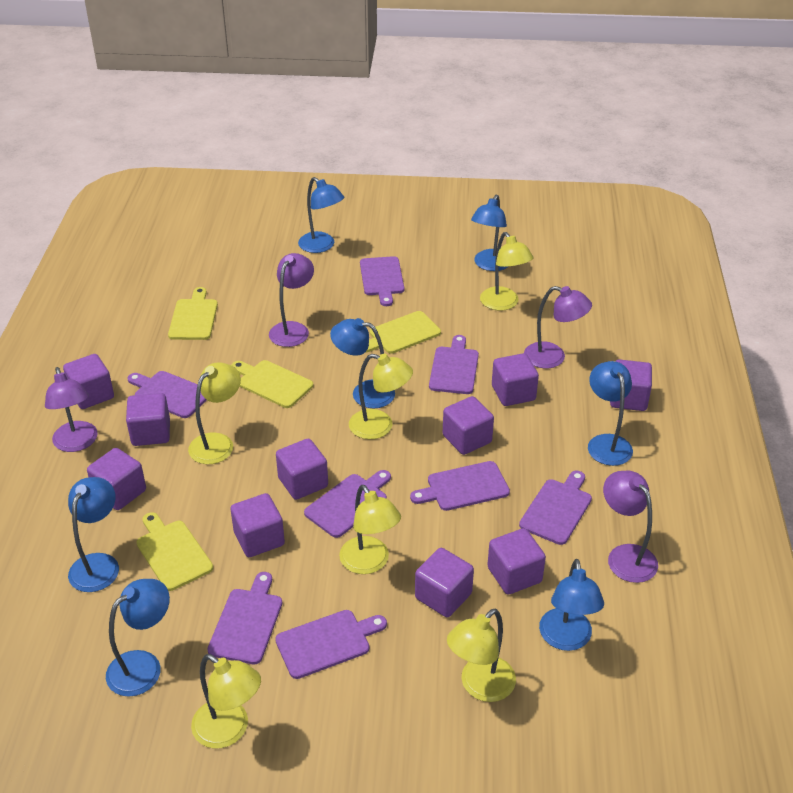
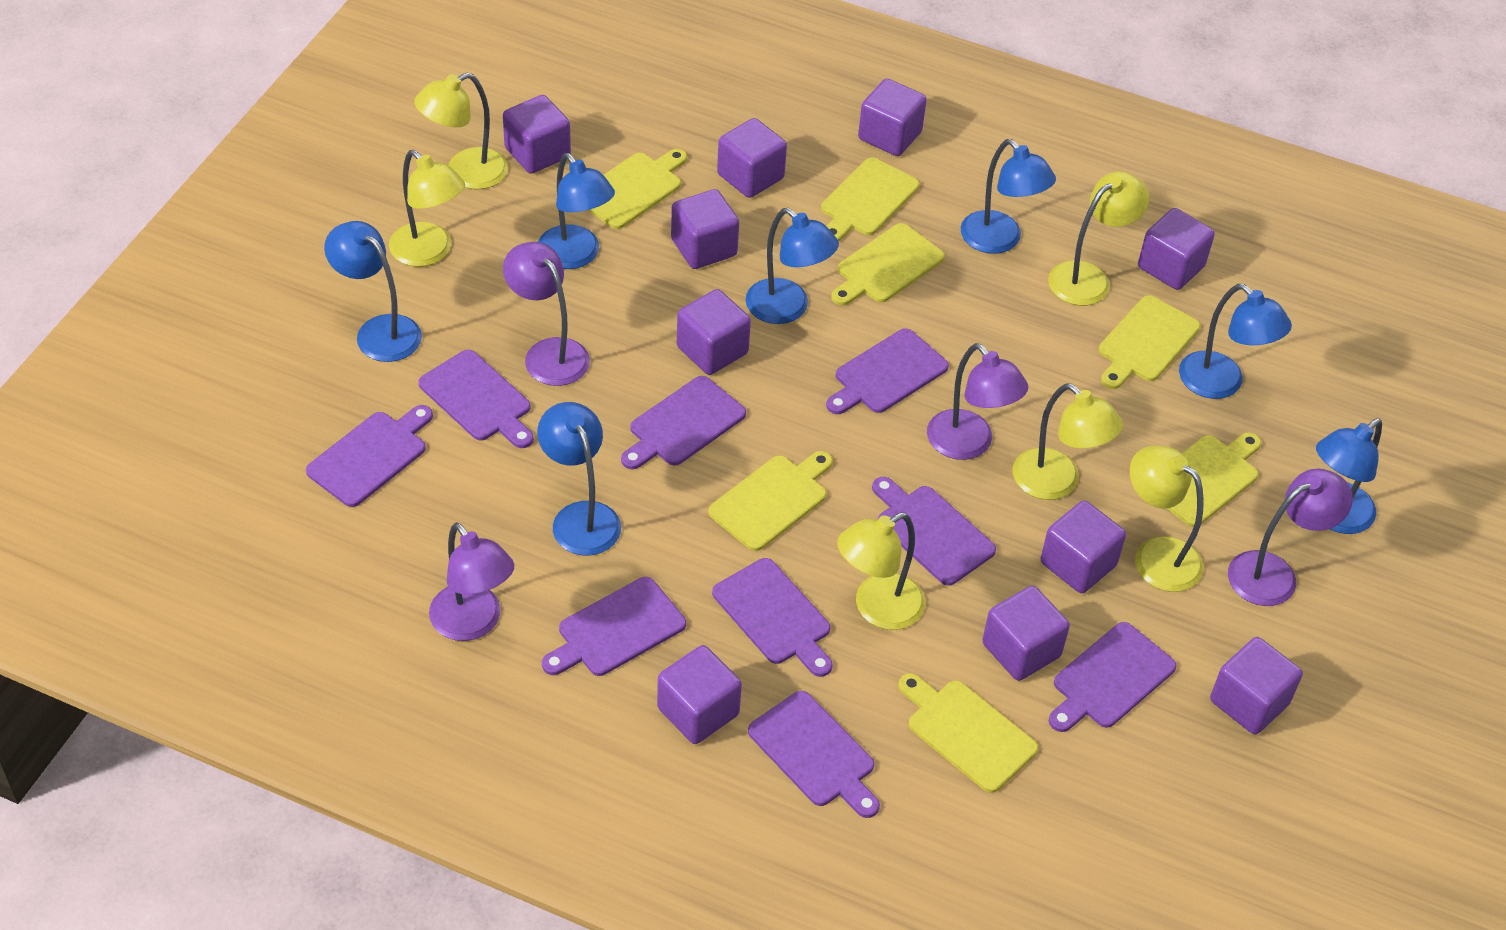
purple cutting board: 8 -> 9
yellow cutting board: 4 -> 7

